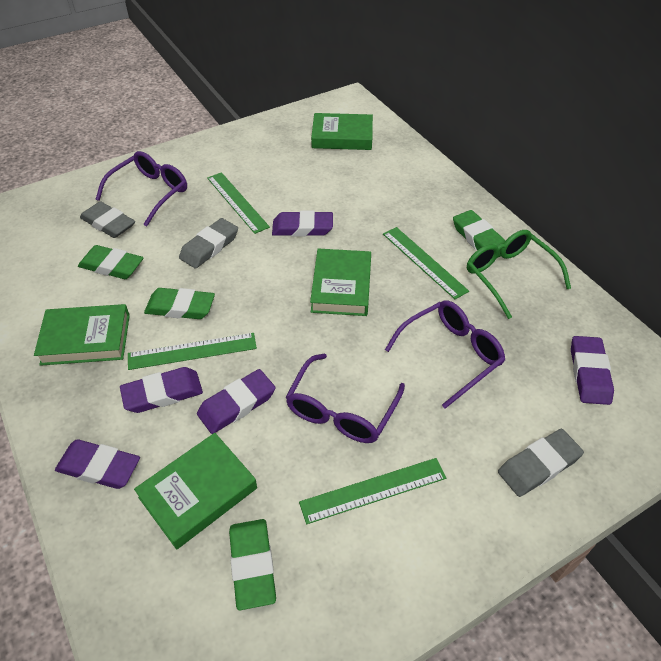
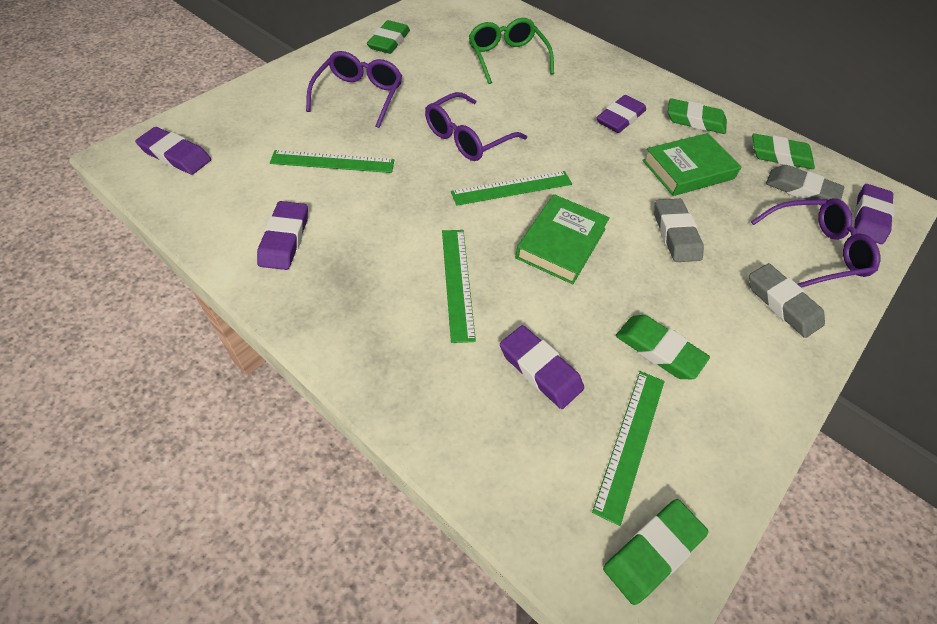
green book: 4 -> 2
green eraser: 4 -> 5

